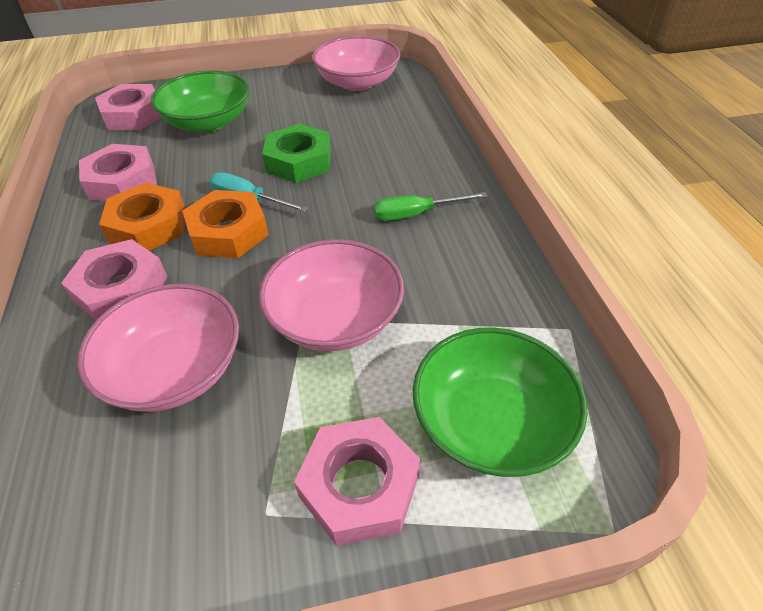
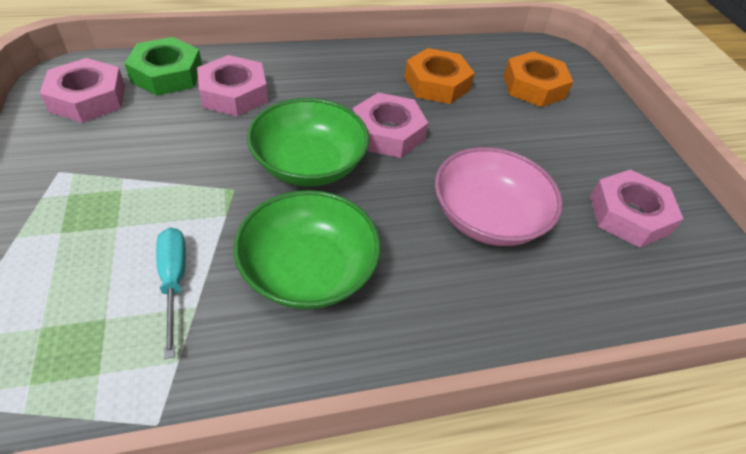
green screwdriver: 1 -> 0
pink bowl: 3 -> 1

